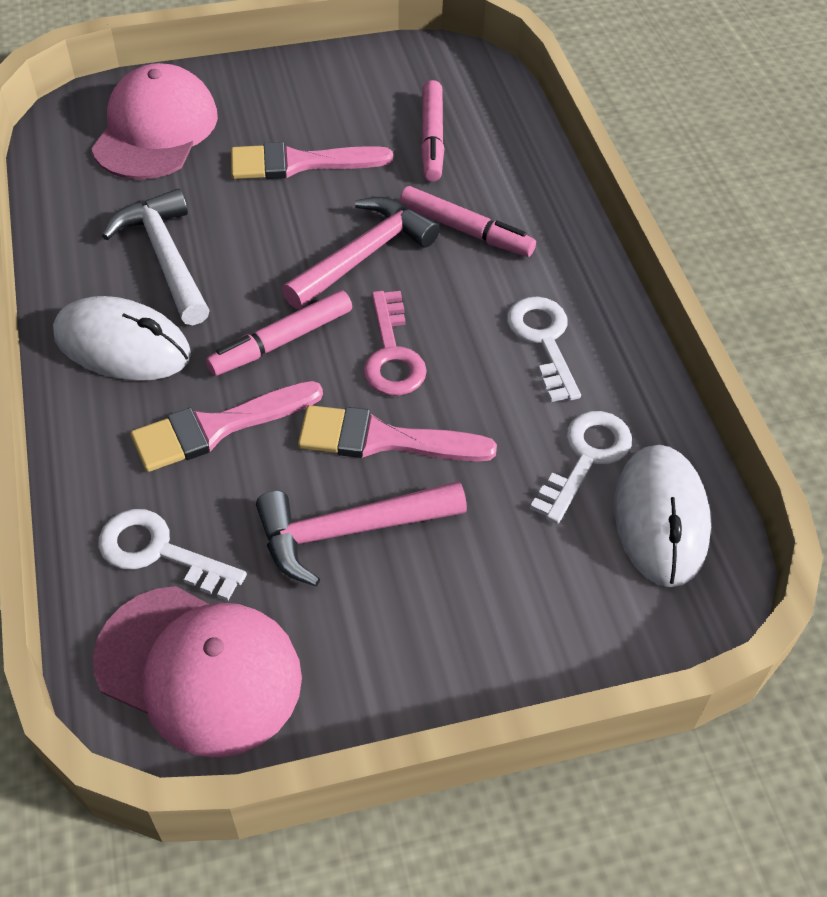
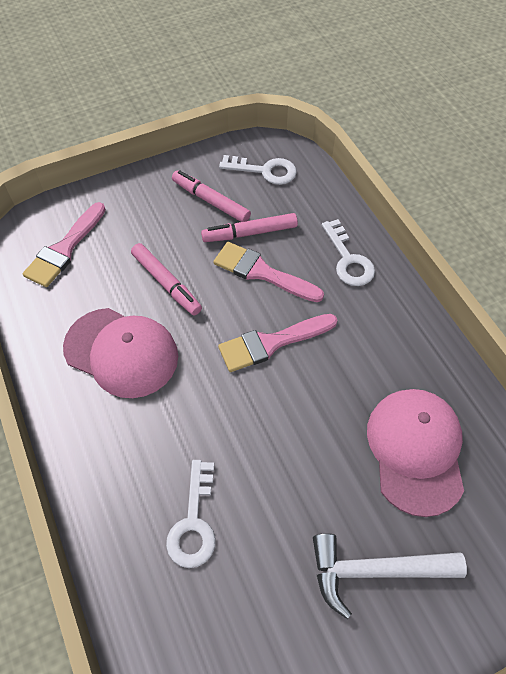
pink hammer: 2 -> 0
pink key: 1 -> 0
white mouse: 2 -> 0

